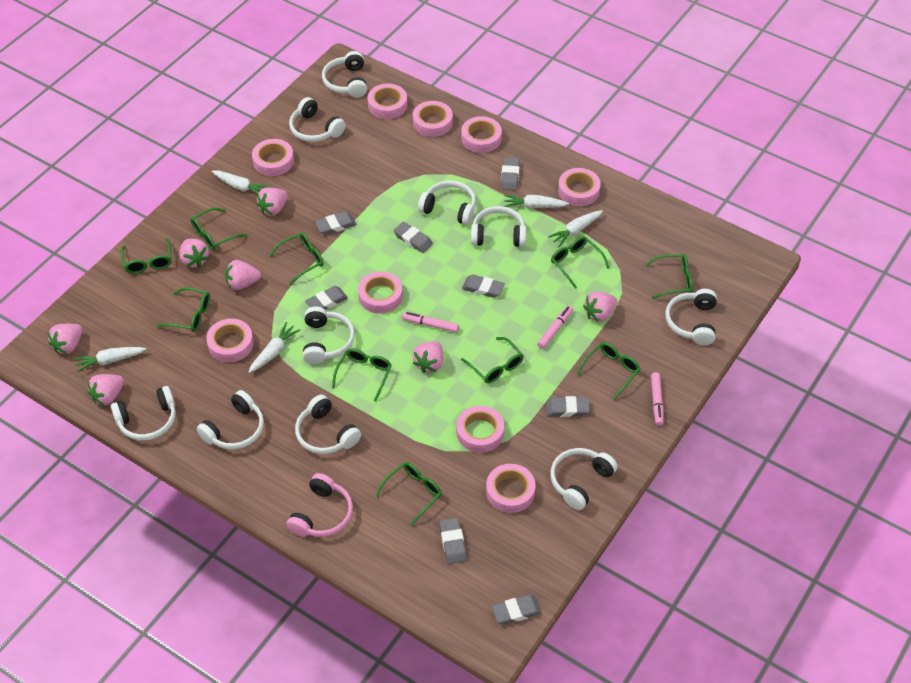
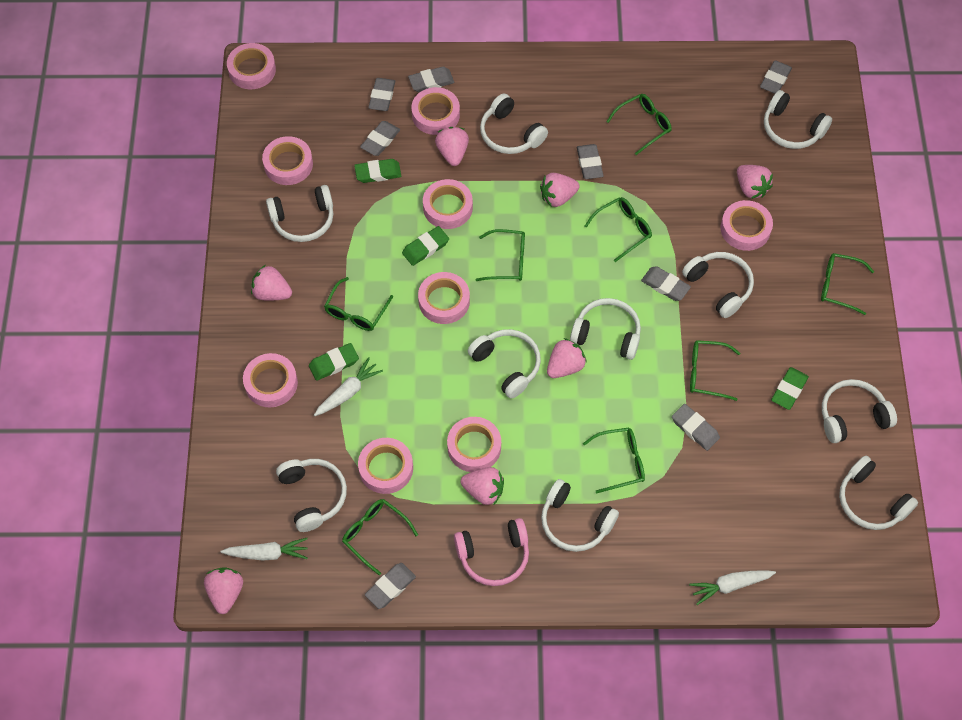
green eraser: 0 -> 4
green glasses: 10 -> 8
pink marker: 3 -> 0
white carrot: 5 -> 3

